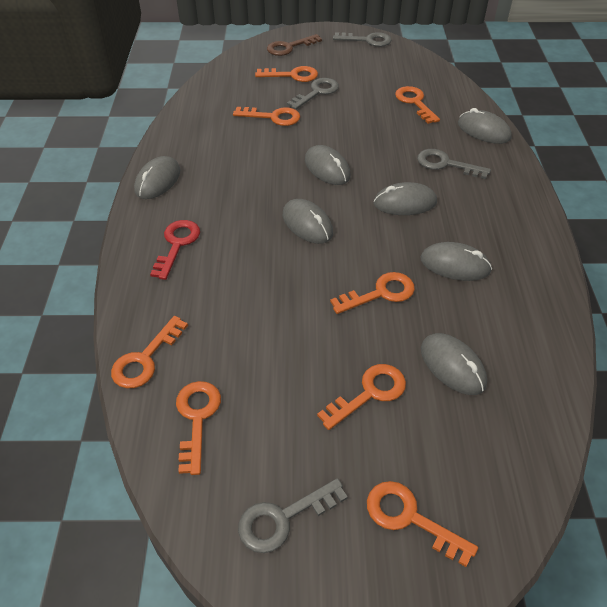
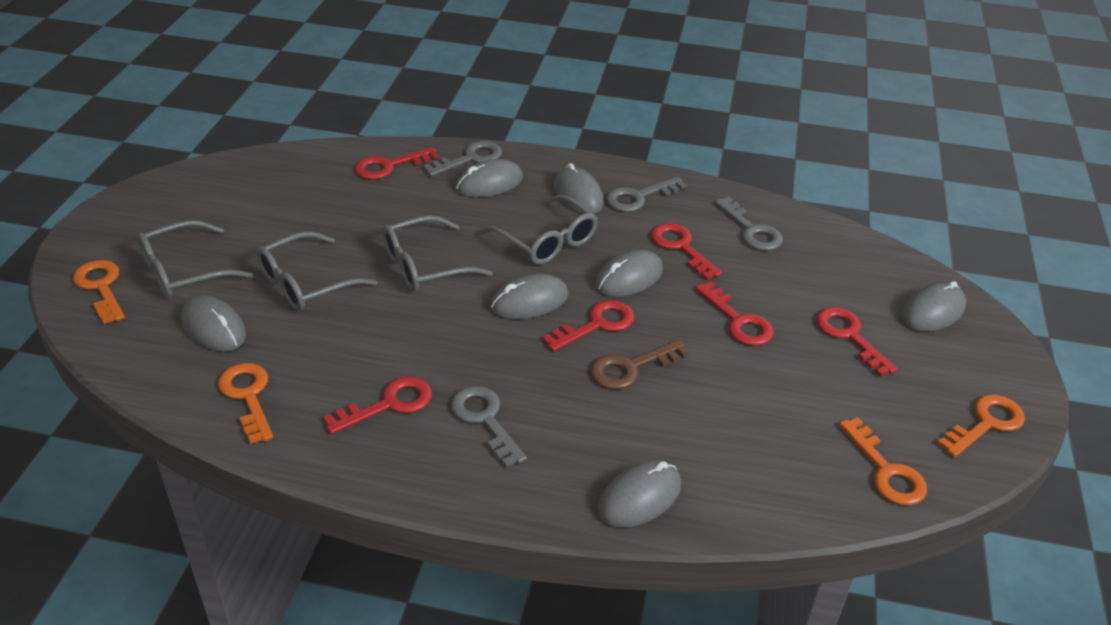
grey glasses: 0 -> 4
orange key: 8 -> 4
red key: 1 -> 6

